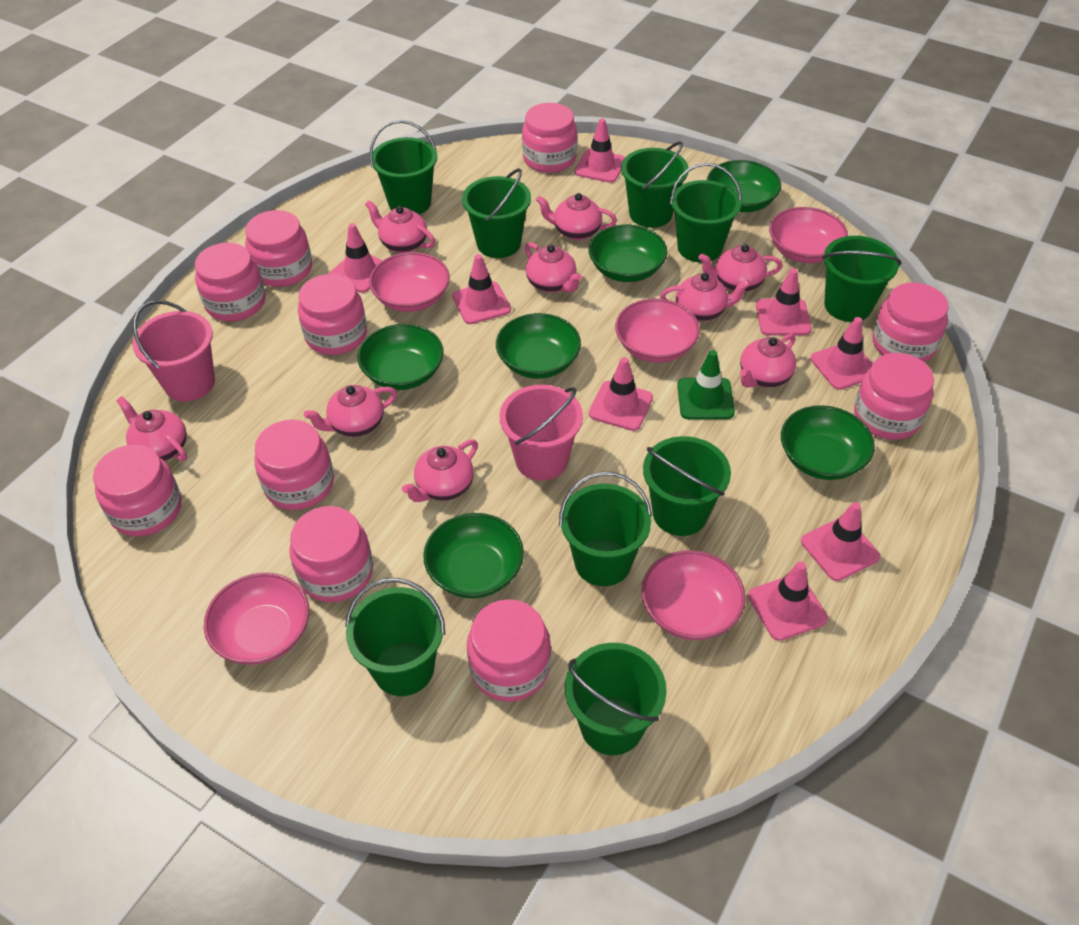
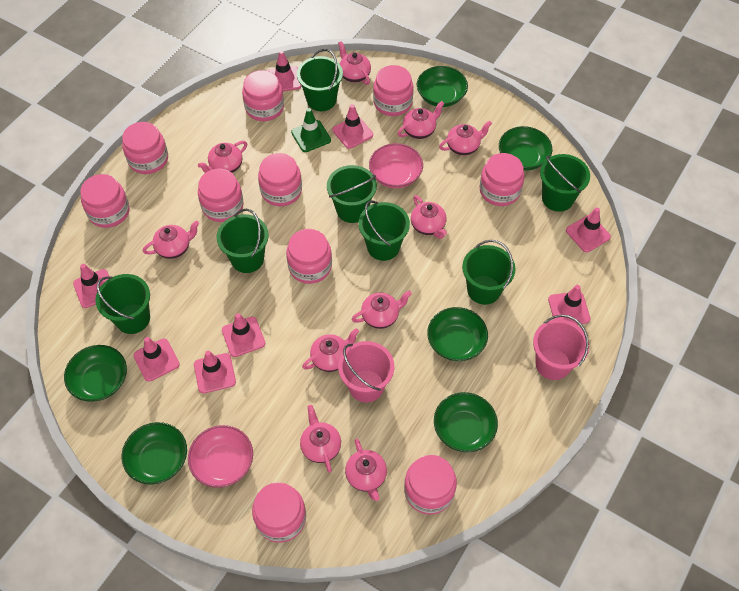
green bucket: 9 -> 7
pink bowl: 5 -> 2
pink teapot: 9 -> 10

